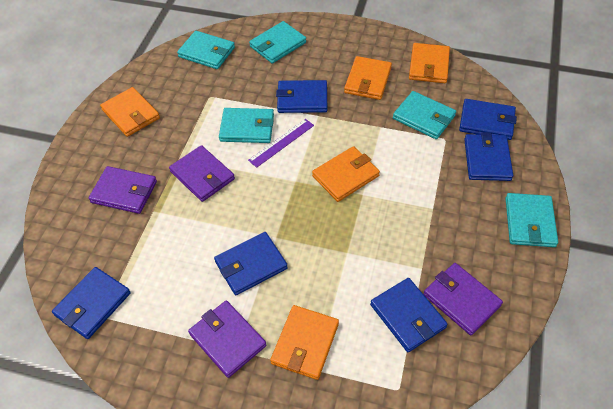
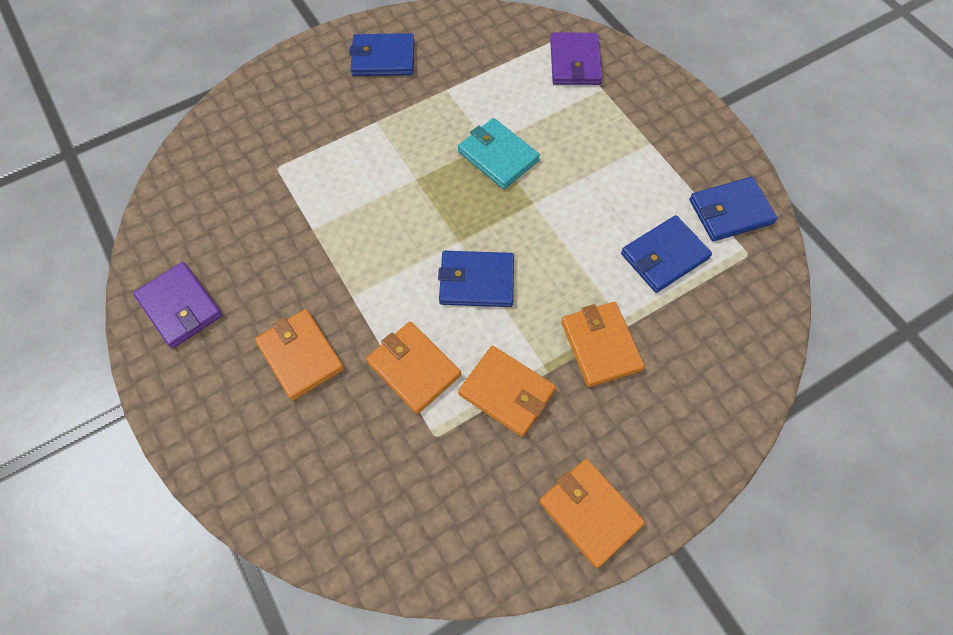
blue wallet: 6 -> 4
purple ruler: 1 -> 0
purple wallet: 4 -> 2
turquoise wallet: 5 -> 1

